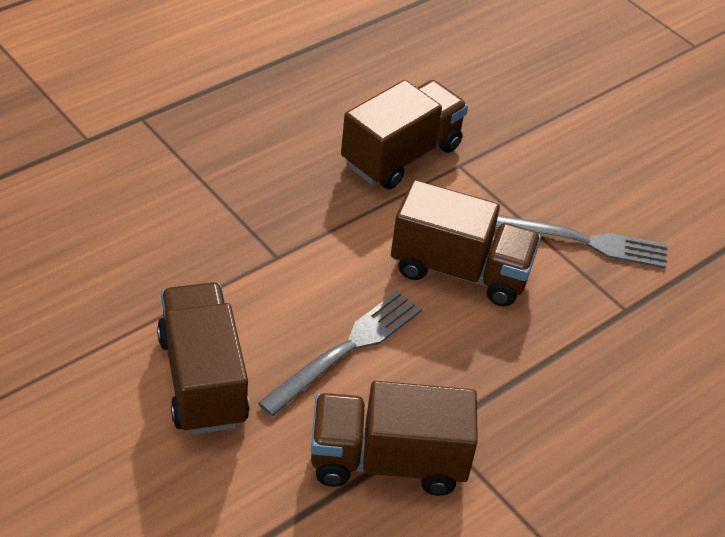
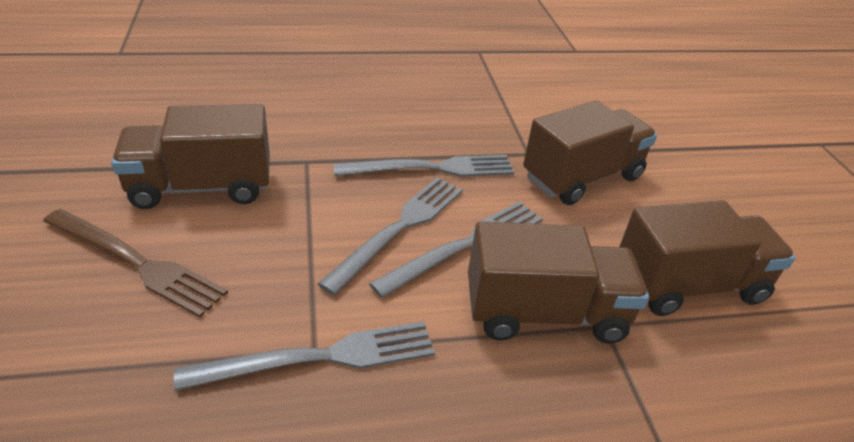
brown fork: 0 -> 1
grey fork: 2 -> 4

